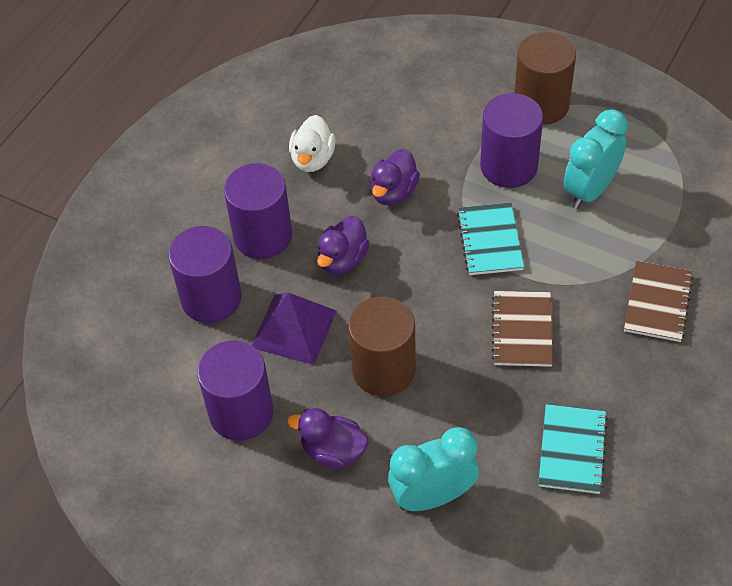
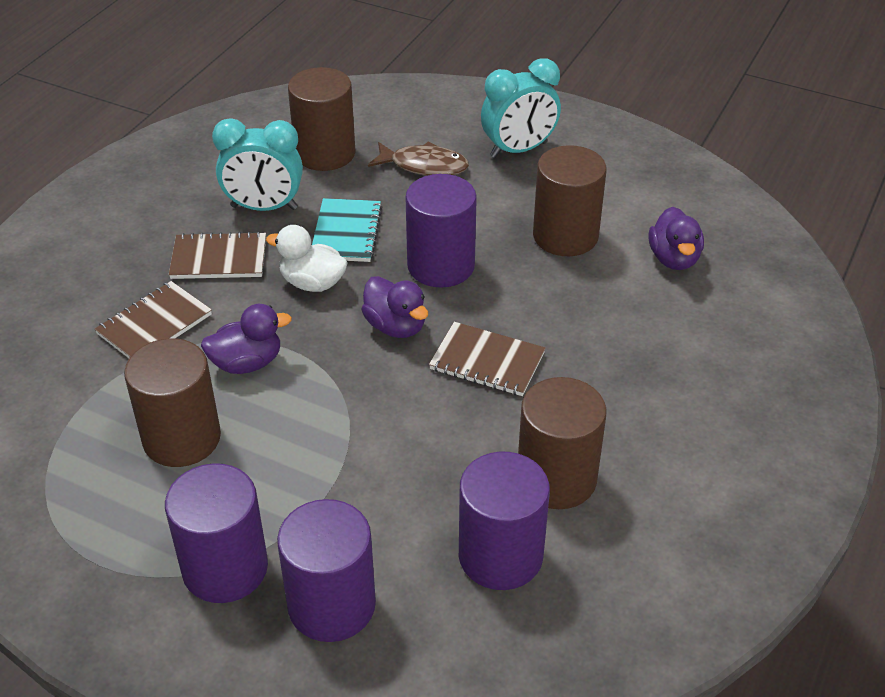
brown cylinder: 2 -> 4
brown fish: 0 -> 1
brown notebook: 2 -> 3
purple pyramid: 1 -> 0
turquoise notebook: 2 -> 1

